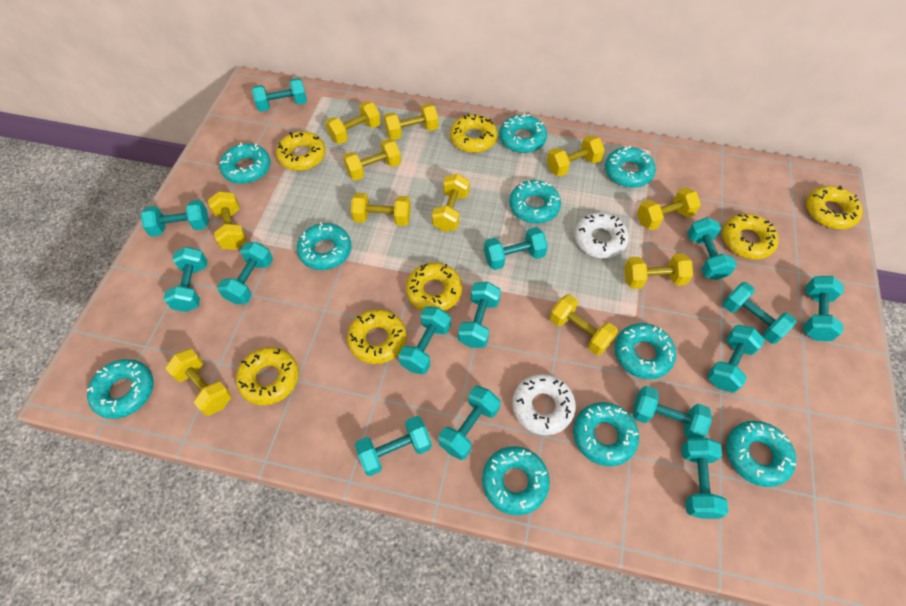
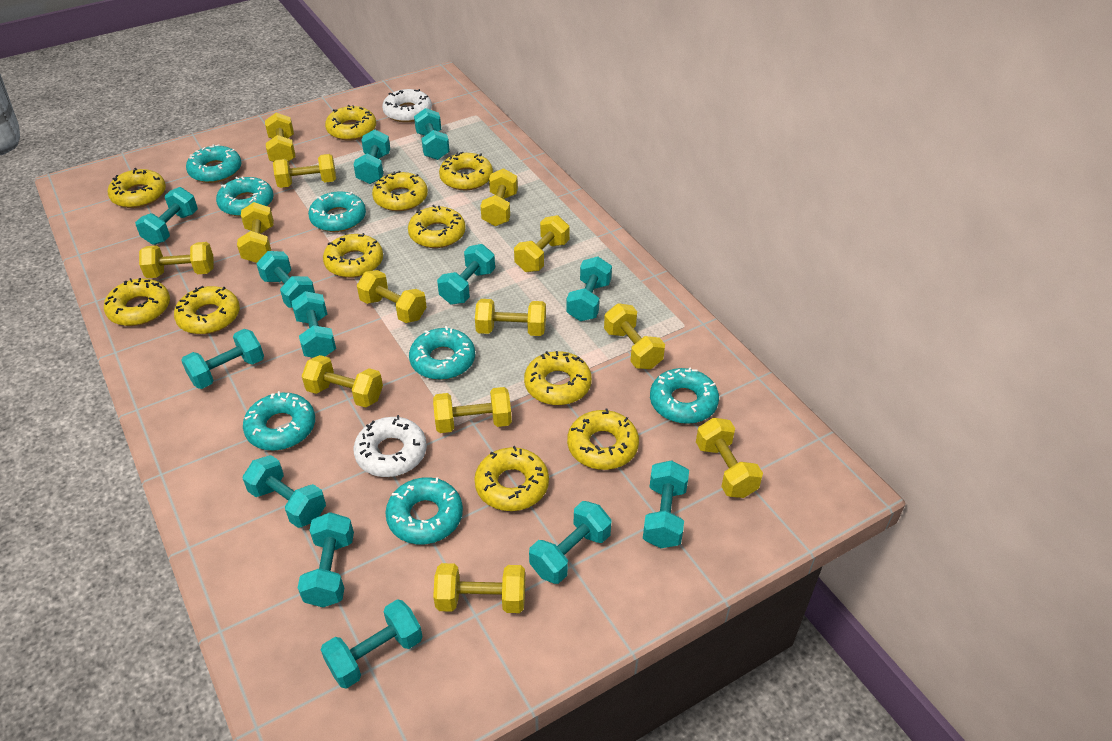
turquoise donut: 10 -> 7
turquoise dumbbell: 15 -> 13
yellow donut: 7 -> 11
yellow dumbbell: 11 -> 13

